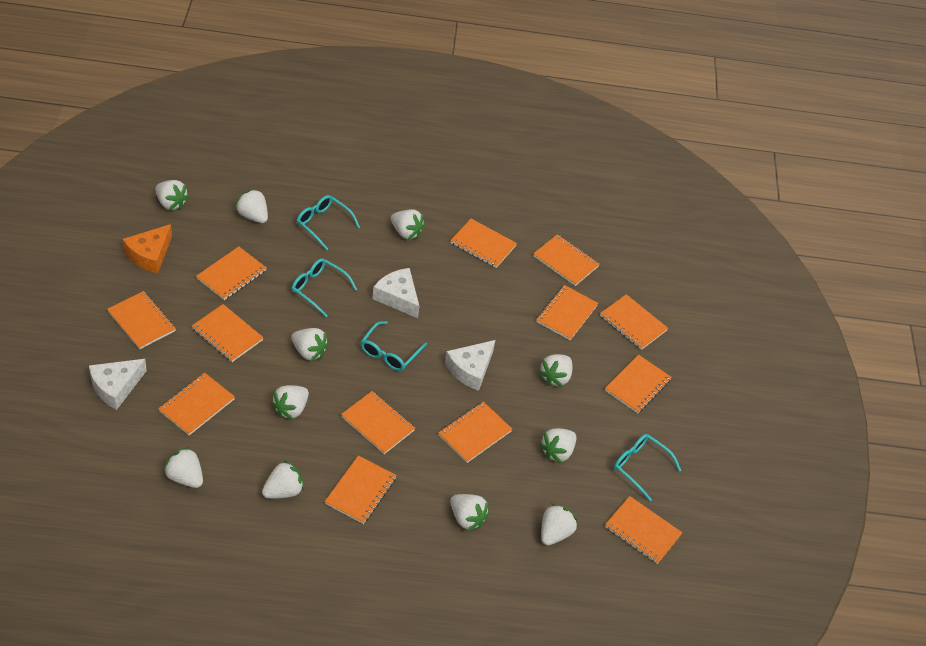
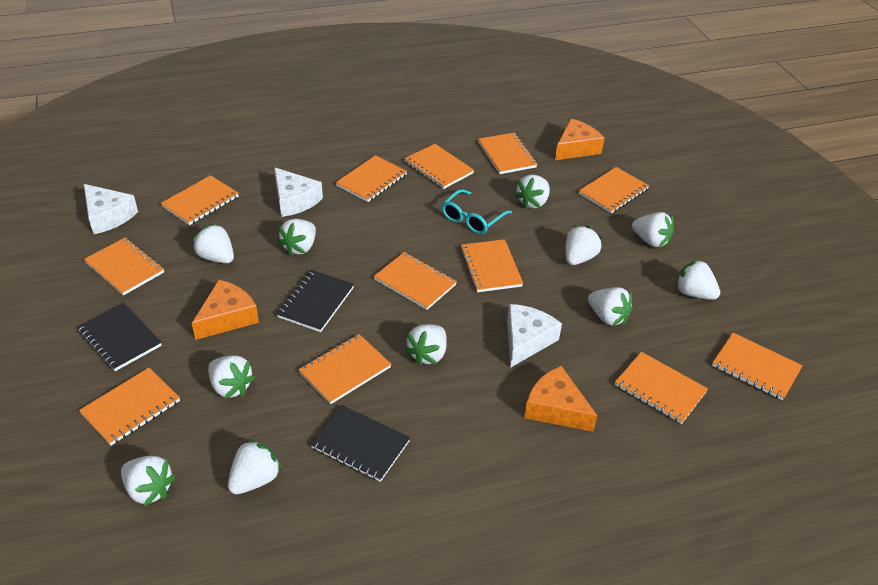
black notebook: 0 -> 3
orange cheese: 1 -> 3
orange notebook: 13 -> 12
turquoise glasses: 4 -> 1

